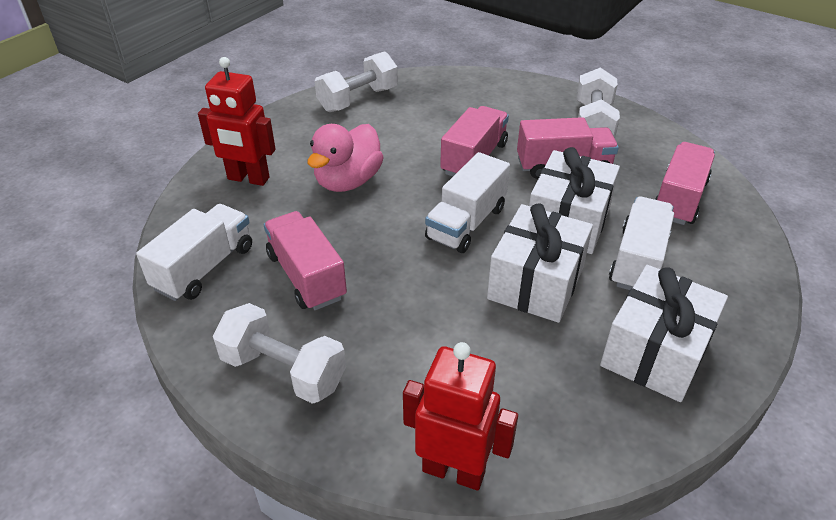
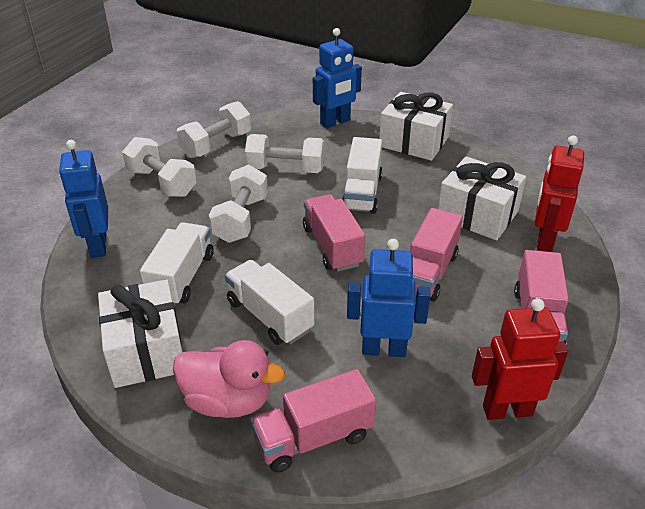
blue robot: 0 -> 3
white dumbbell: 3 -> 4

